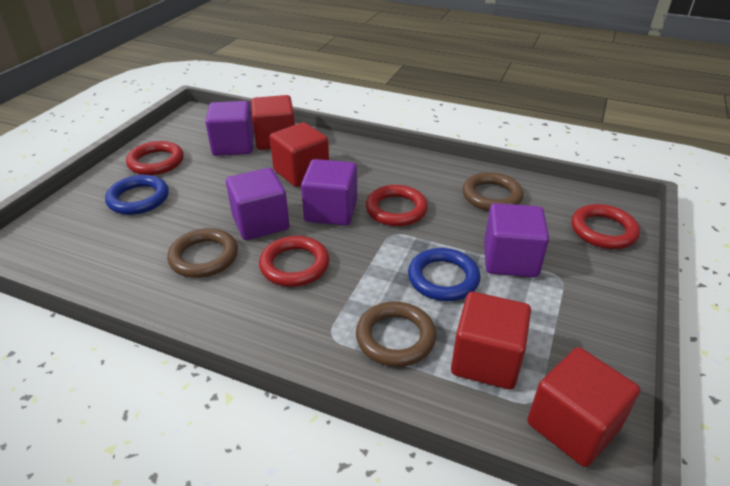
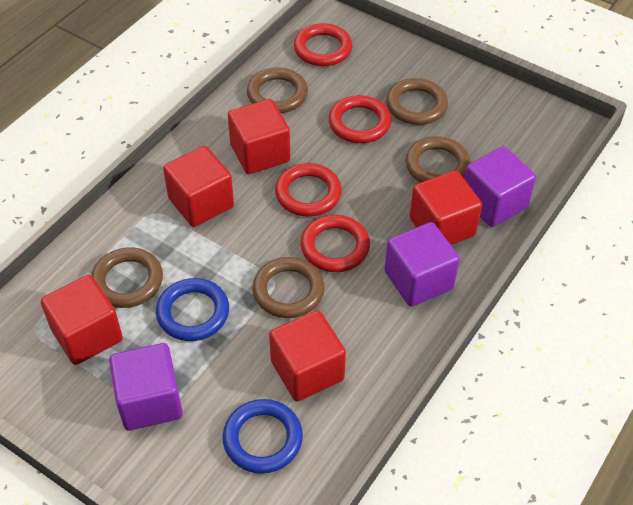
brown ring: 3 -> 5
purple cube: 4 -> 3
red cube: 4 -> 5

